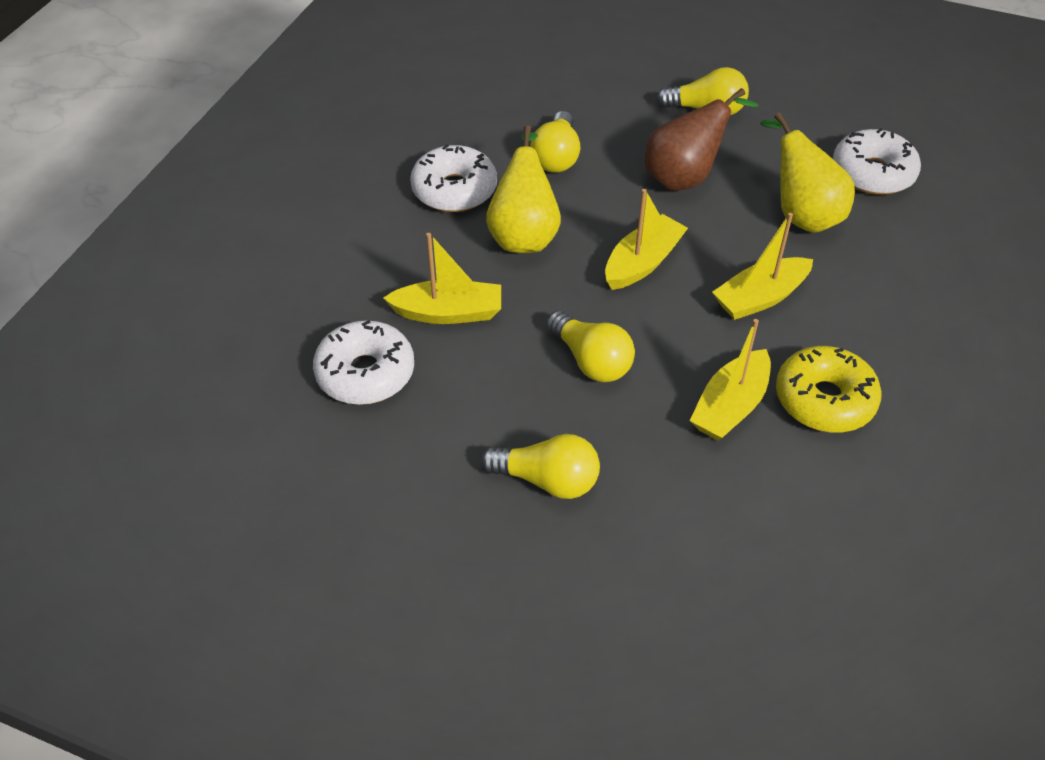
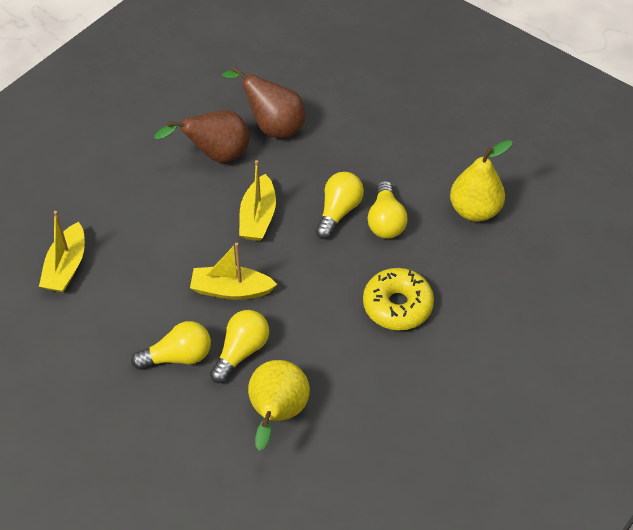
brown pear: 1 -> 2
white donut: 3 -> 0
yellow boat: 4 -> 3

